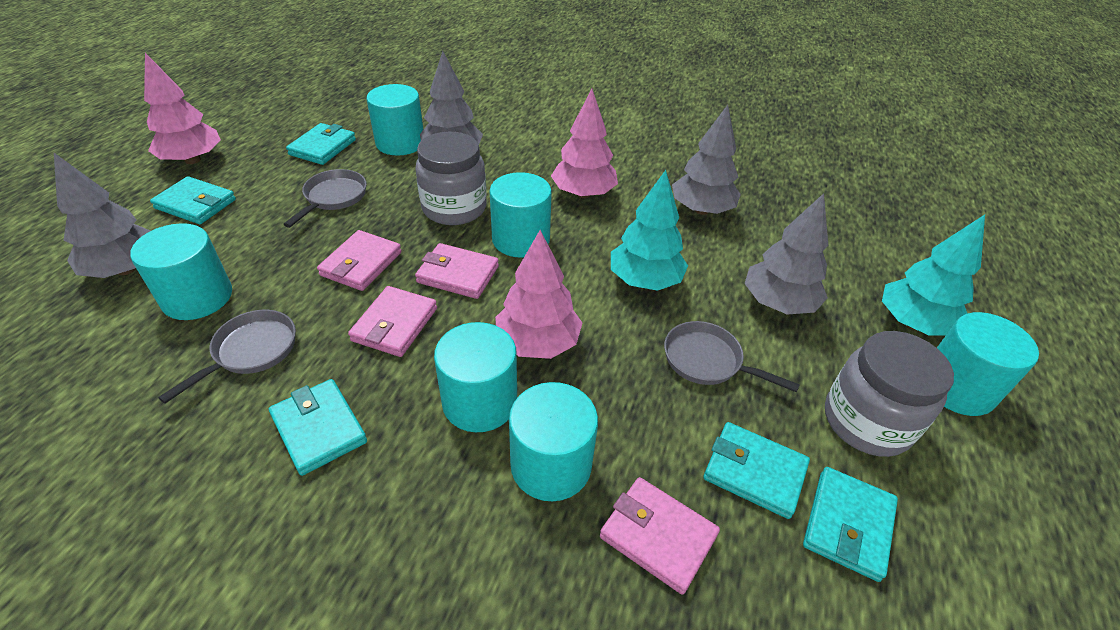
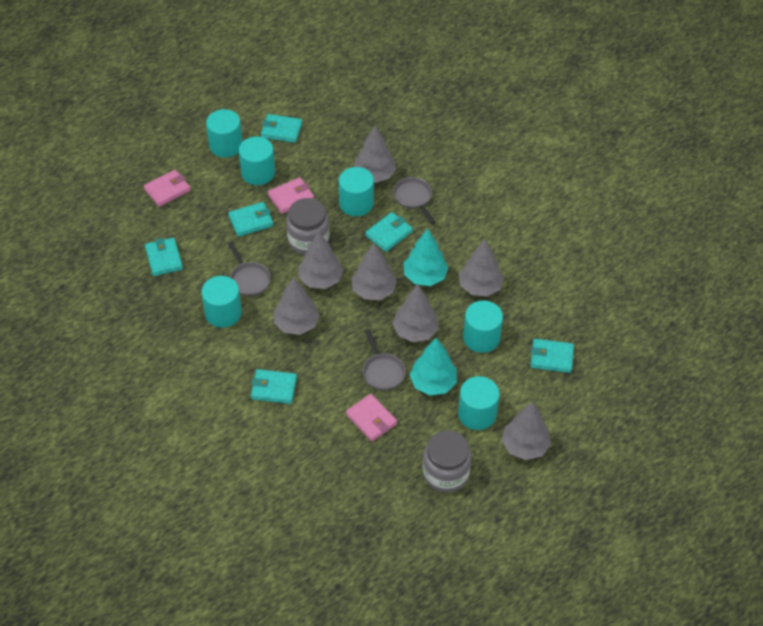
grey tree: 4 -> 7
pink tree: 3 -> 0
pink wallet: 4 -> 3
turquoise wallet: 5 -> 6

